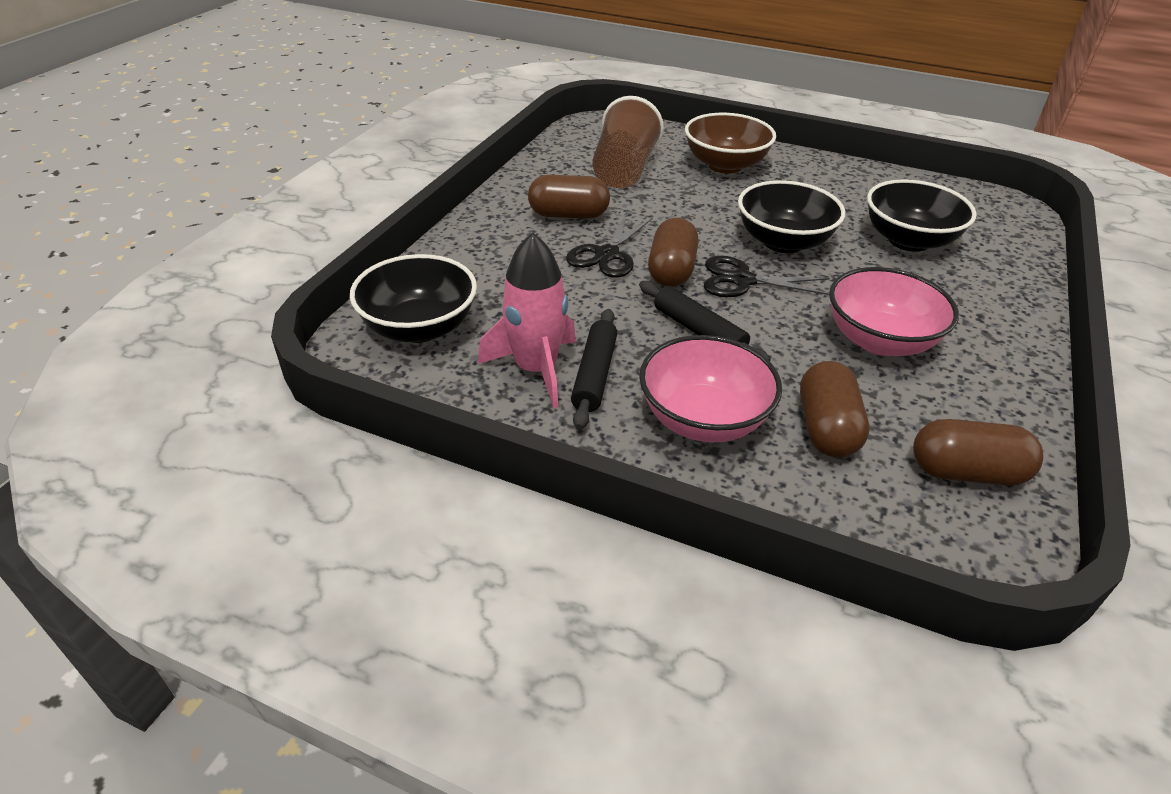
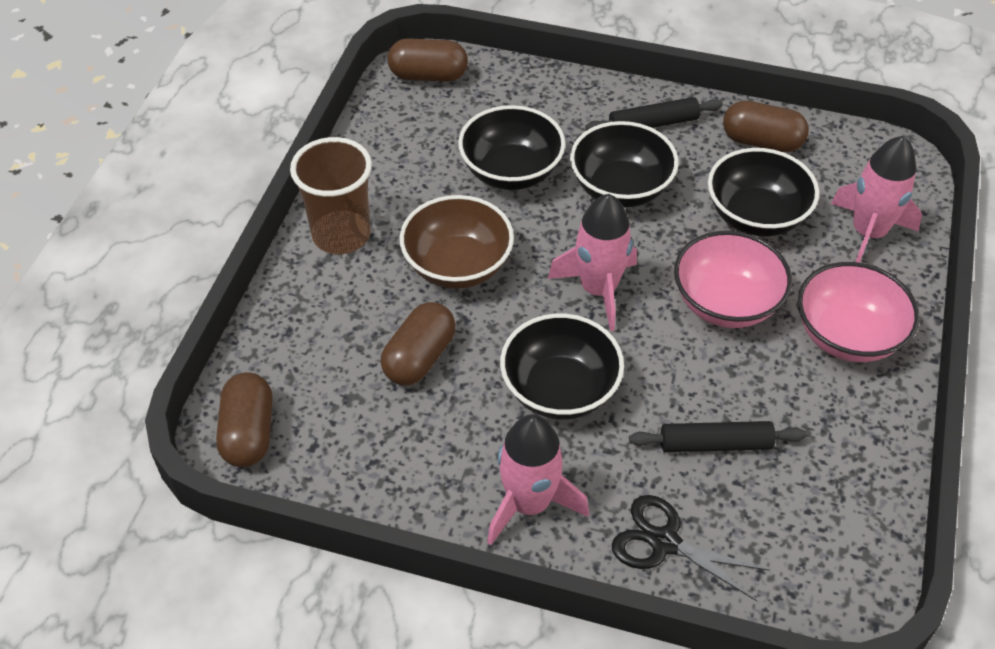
black bowl: 3 -> 4
black scissors: 2 -> 1
pink rocket: 1 -> 3

